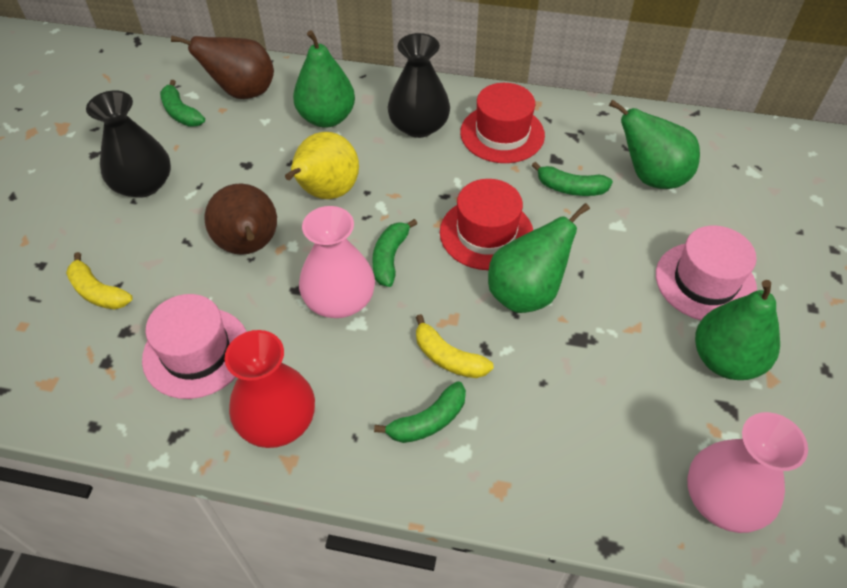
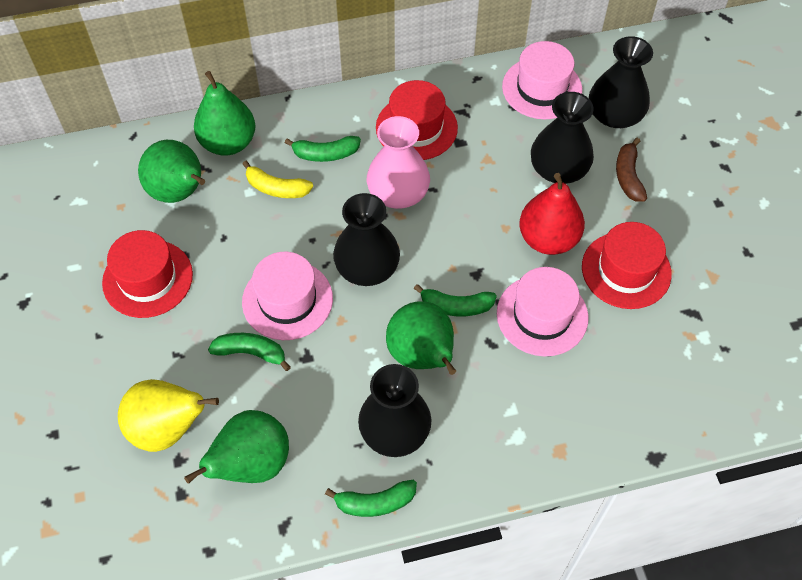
black vase: 2 -> 4
brown banana: 0 -> 1
brown pear: 2 -> 0
pink hat: 2 -> 3
pink vase: 2 -> 1
red hat: 2 -> 3
red pear: 0 -> 1
red vase: 1 -> 0
yellow banana: 2 -> 1

